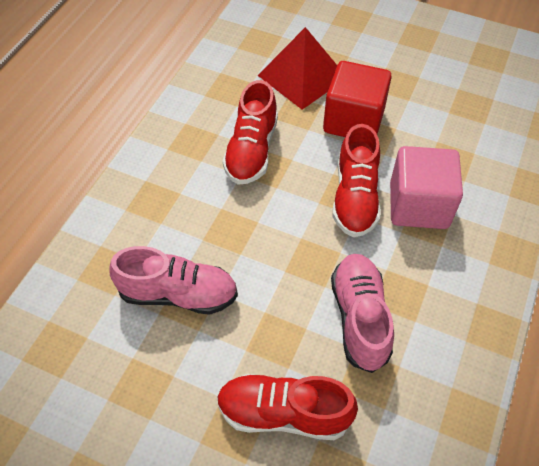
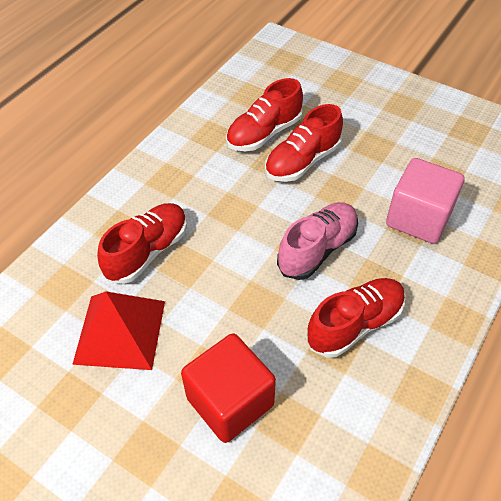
pink shoe: 2 -> 1
red shoe: 3 -> 4

